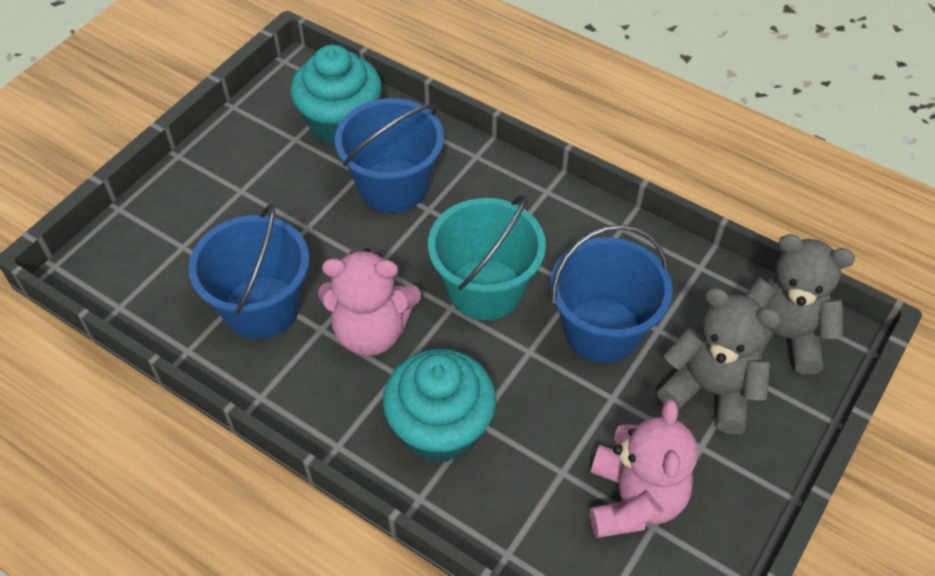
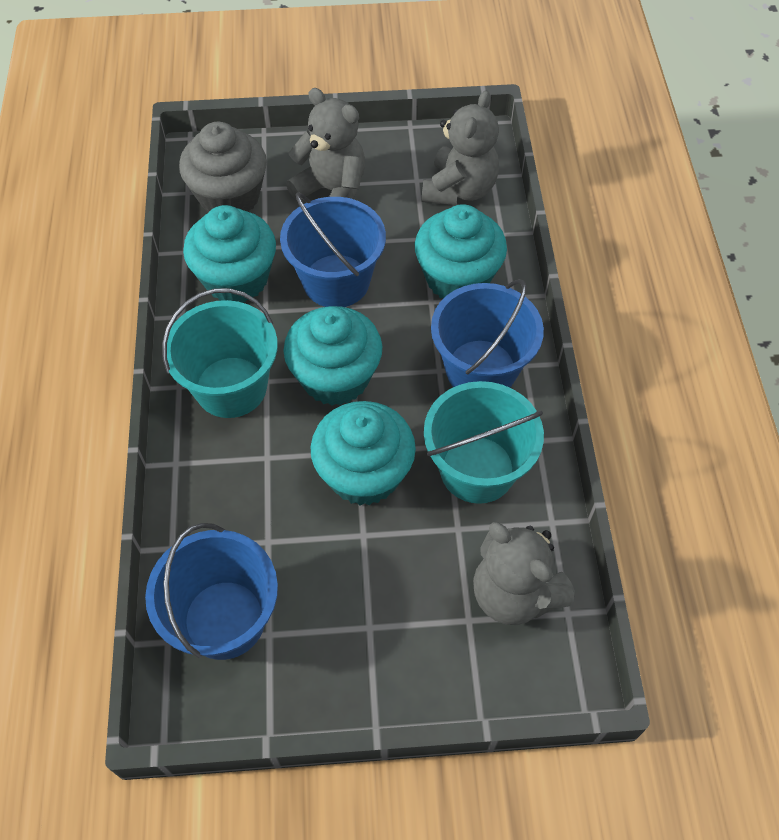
grey cupcake: 0 -> 1
grey teddy bear: 2 -> 3
pink teddy bear: 2 -> 0
turquoise bucket: 1 -> 2
turquoise cupcake: 2 -> 4

